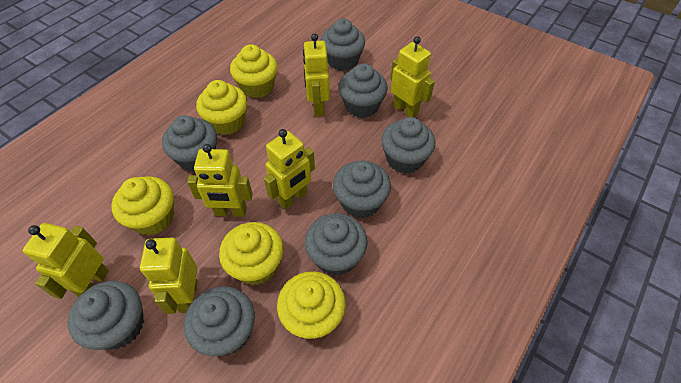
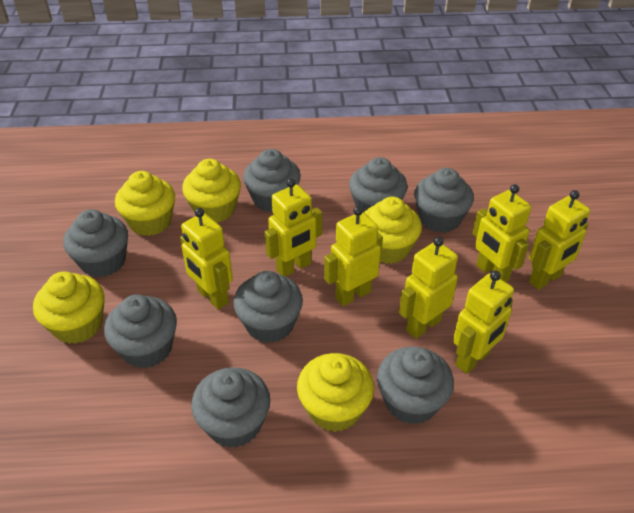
yellow robot: 6 -> 7

